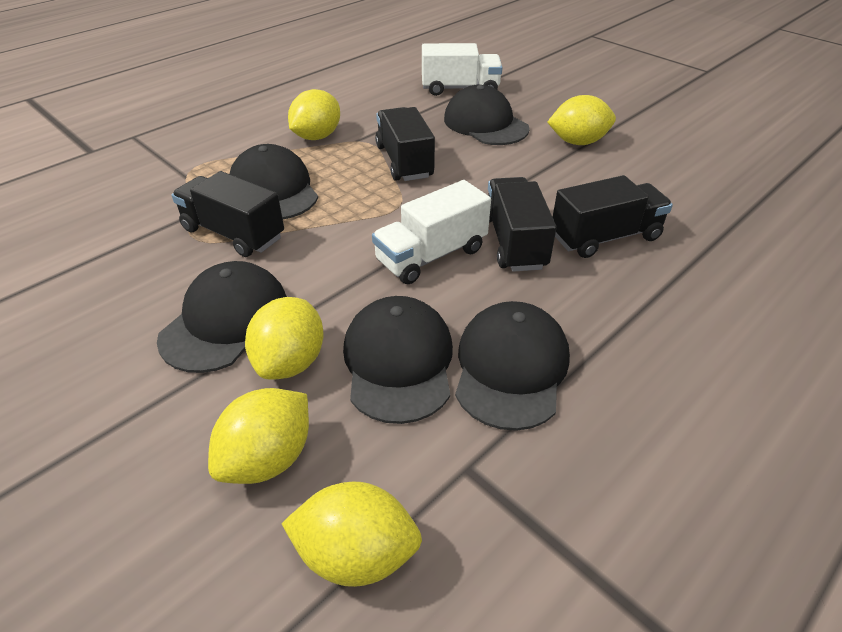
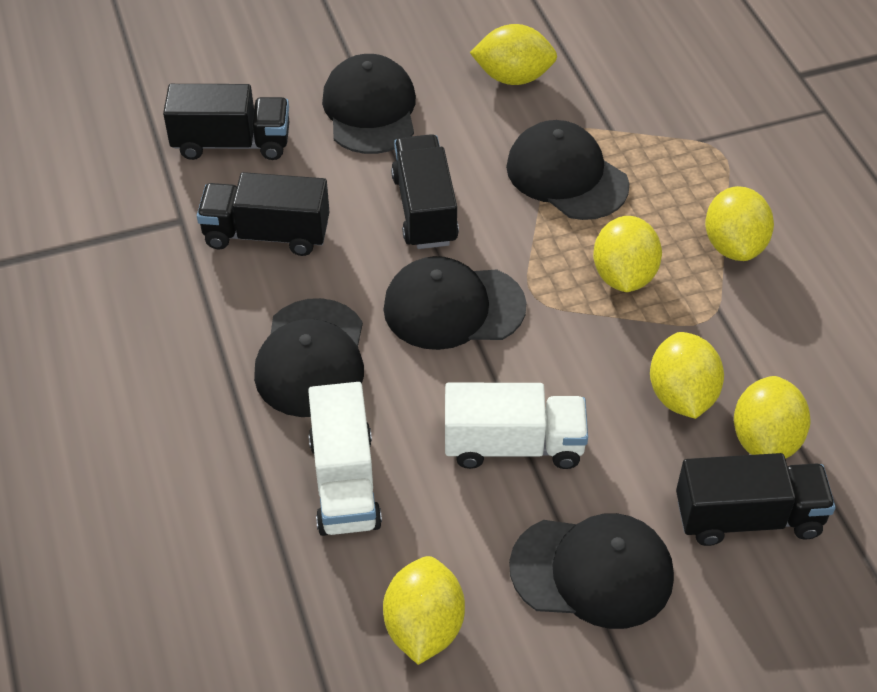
yellow lemon: 5 -> 6

